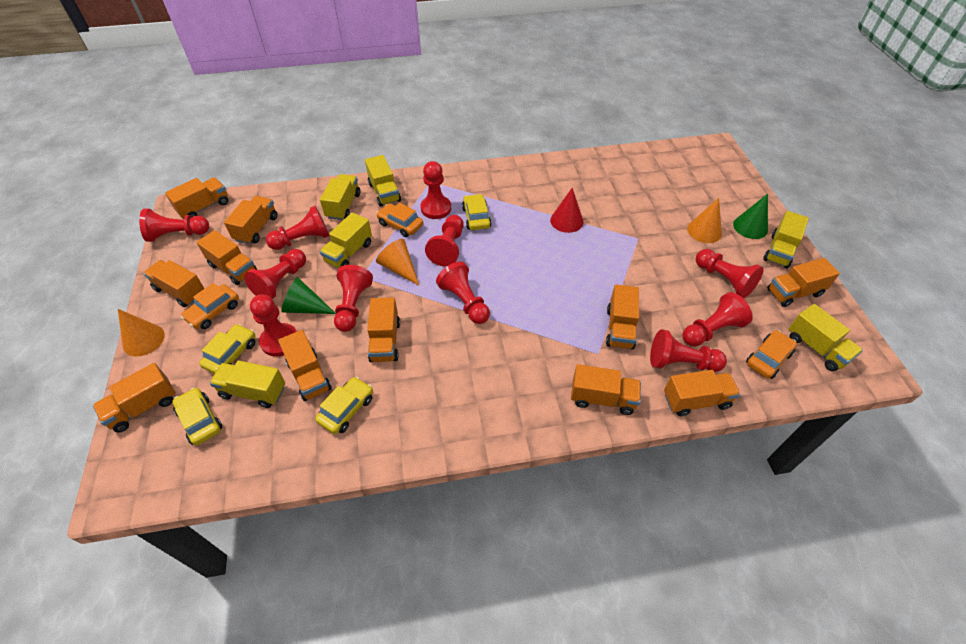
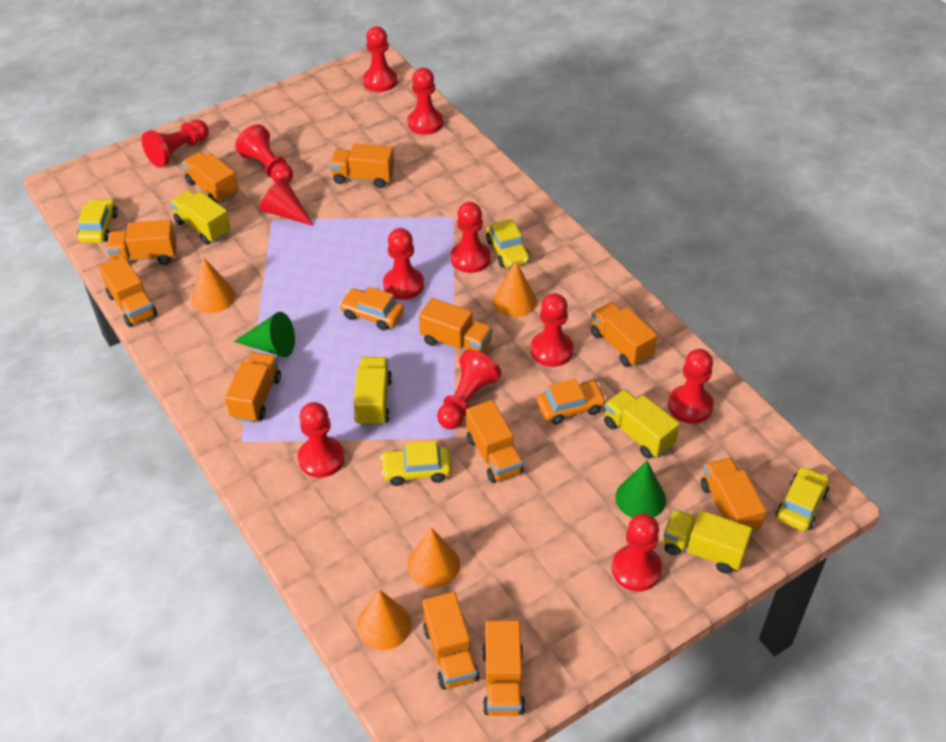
orange car: 3 -> 2
orange cone: 3 -> 4
yellow truck: 6 -> 4

